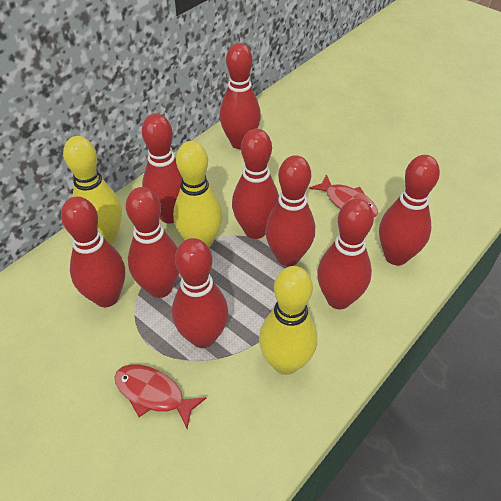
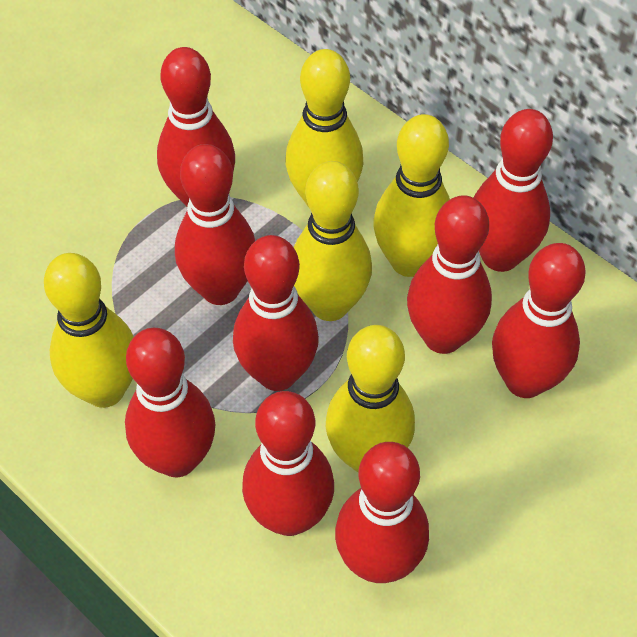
red fish: 2 -> 0
yellow bowling pin: 3 -> 5

